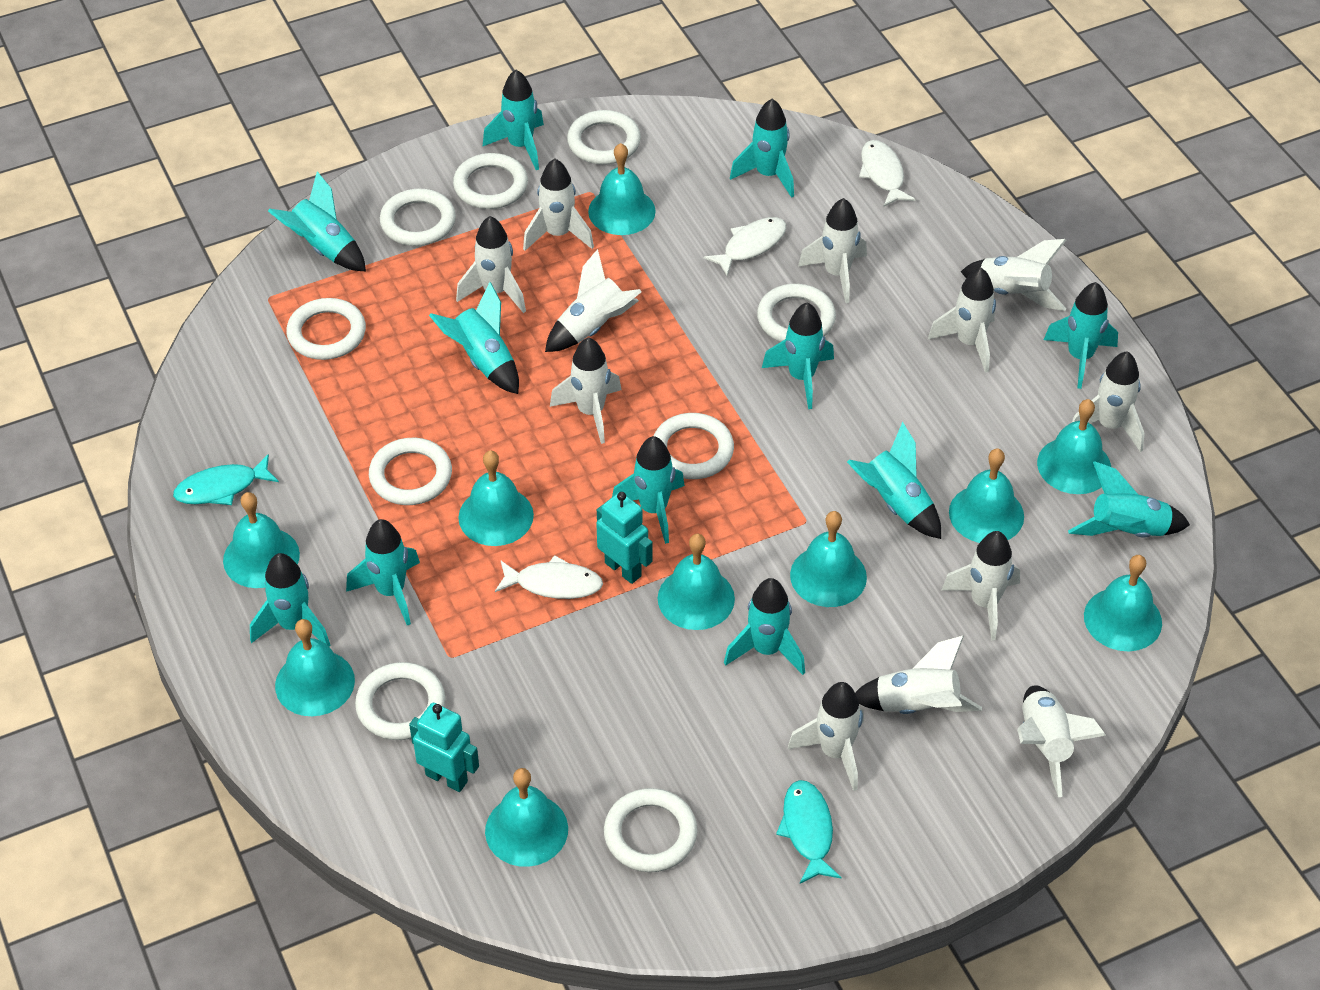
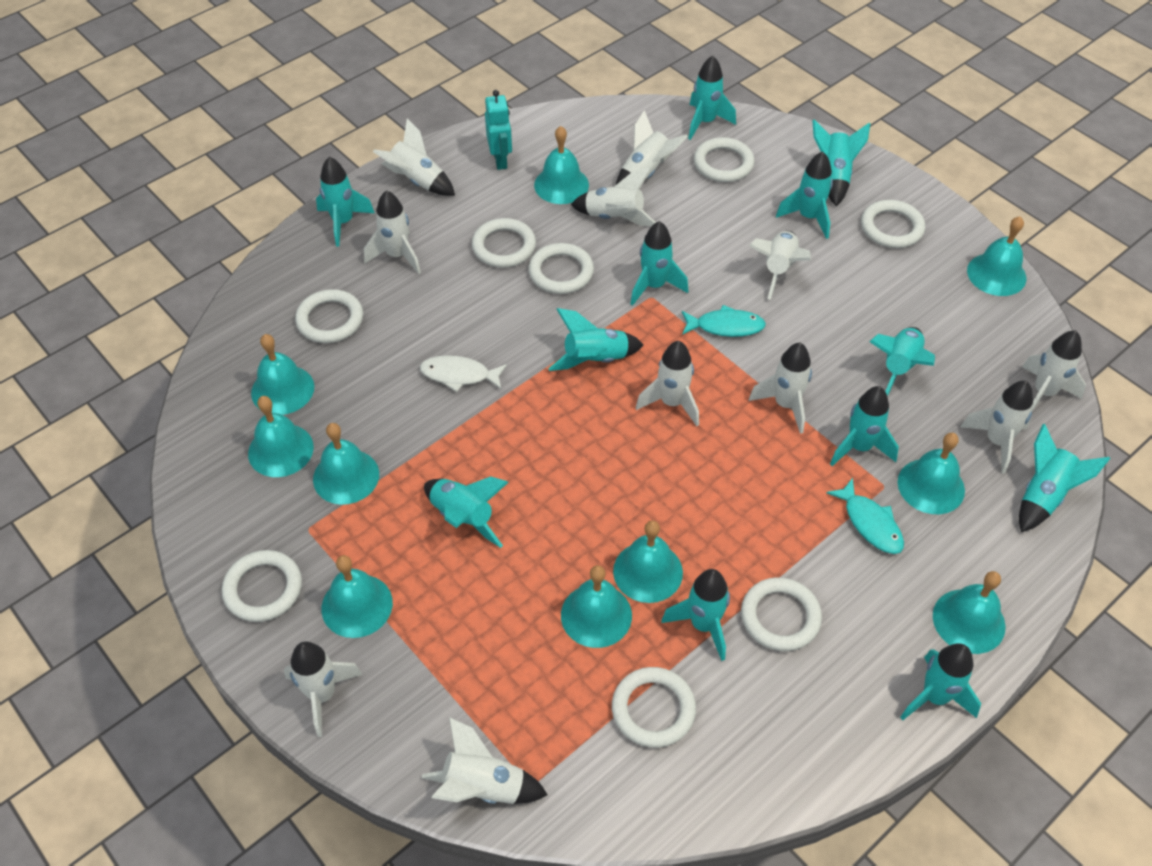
turquoise robot: 2 -> 1
white fish: 3 -> 1
white ring: 9 -> 8
white rocket: 12 -> 11

